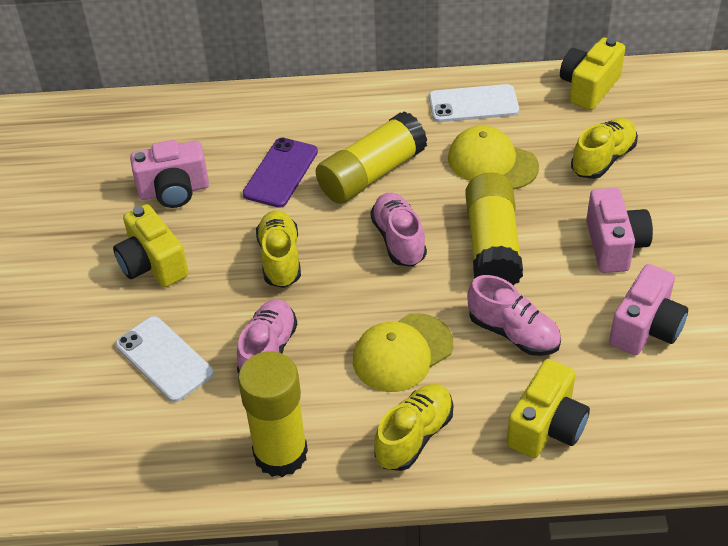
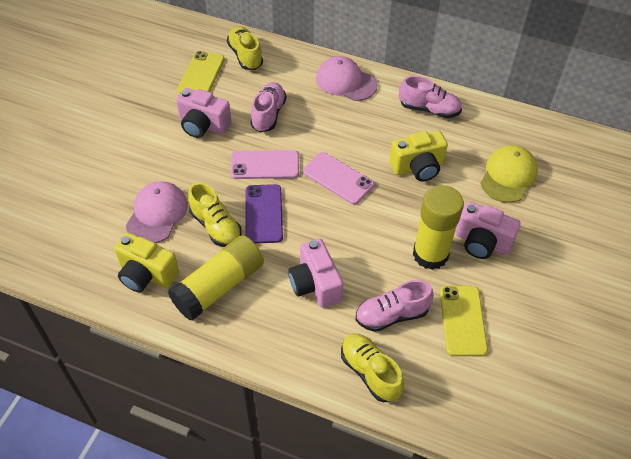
pink cap: 0 -> 2
pink phone: 0 -> 2
white phone: 2 -> 0
yellow camera: 3 -> 2
yellow cap: 2 -> 1
yellow glue stick: 3 -> 2
yellow phone: 0 -> 2

